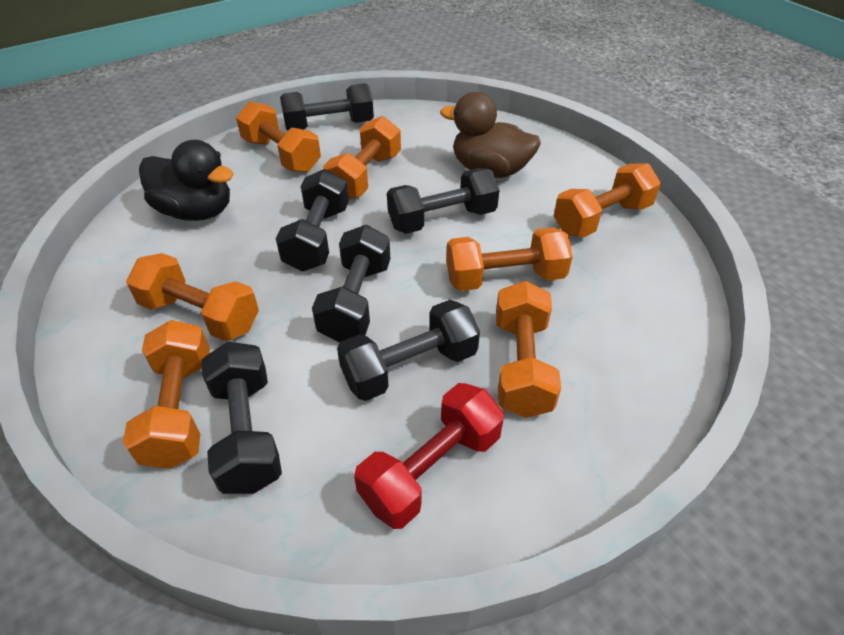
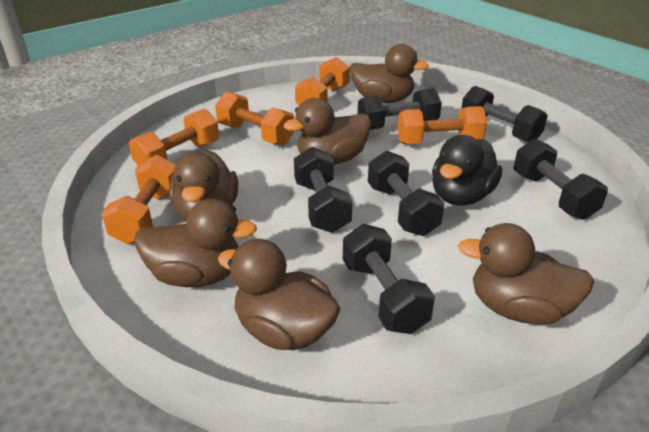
brown duck: 1 -> 6
orange dumbbell: 7 -> 5
red dumbbell: 1 -> 0

